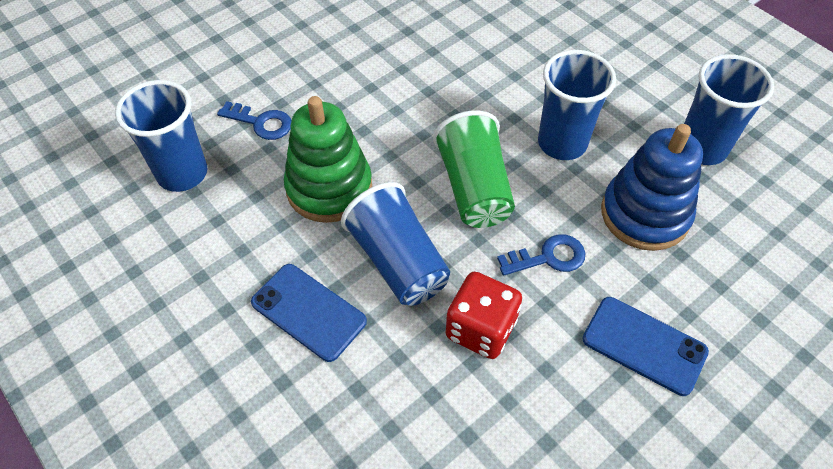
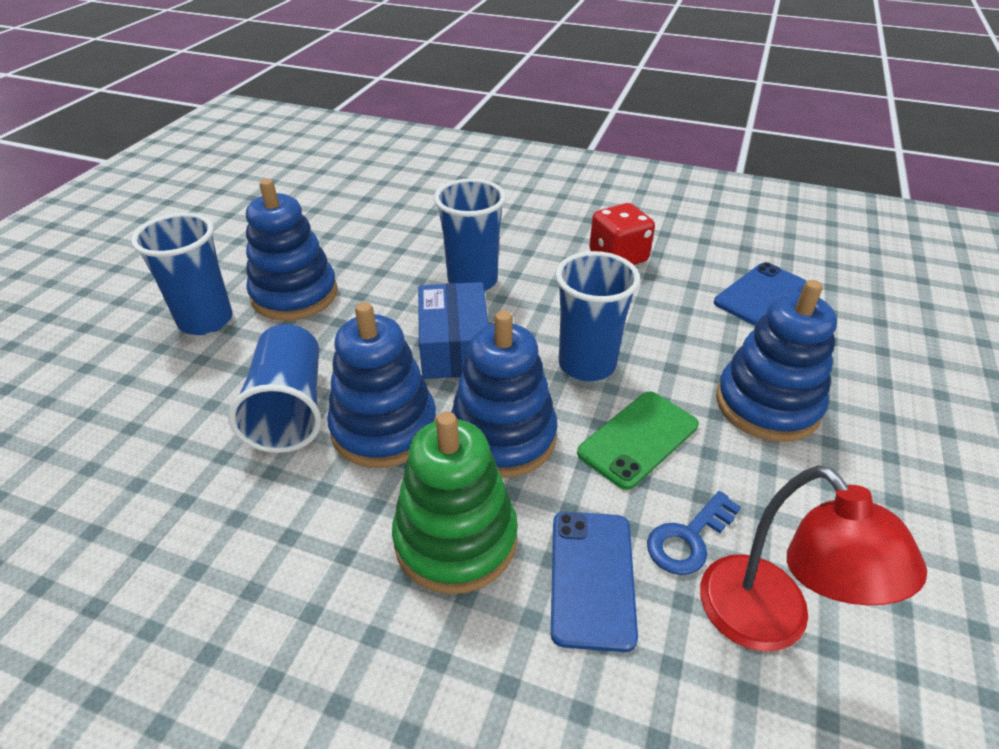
blue box: 0 -> 1
blue key: 2 -> 1
blue stacking toy: 1 -> 4
green cup: 1 -> 0
green phone: 0 -> 1
red lamp: 0 -> 1

